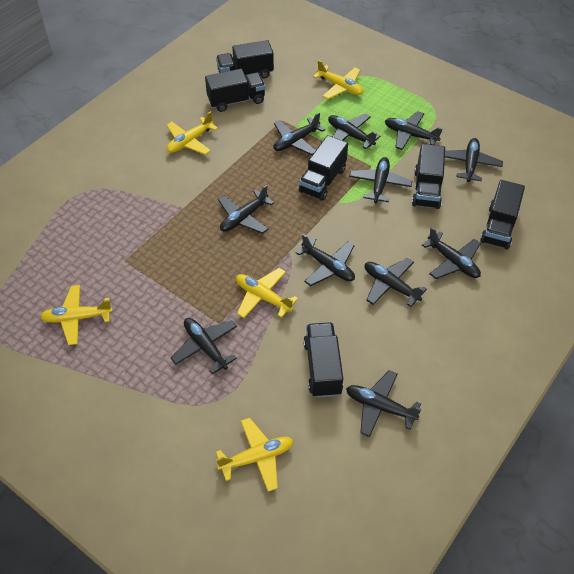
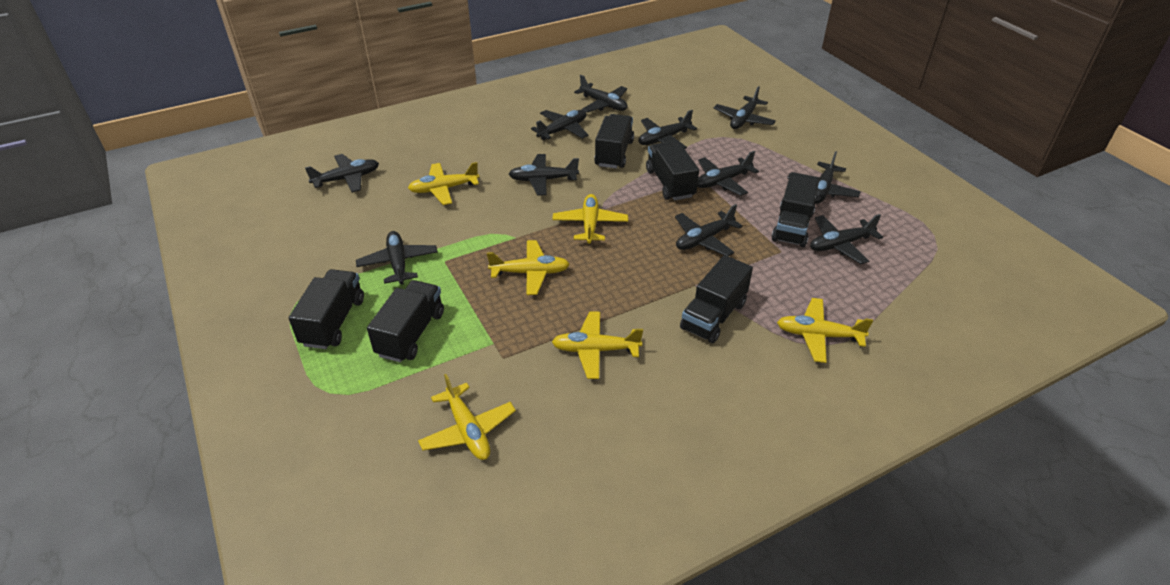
yellow plane: 5 -> 6

